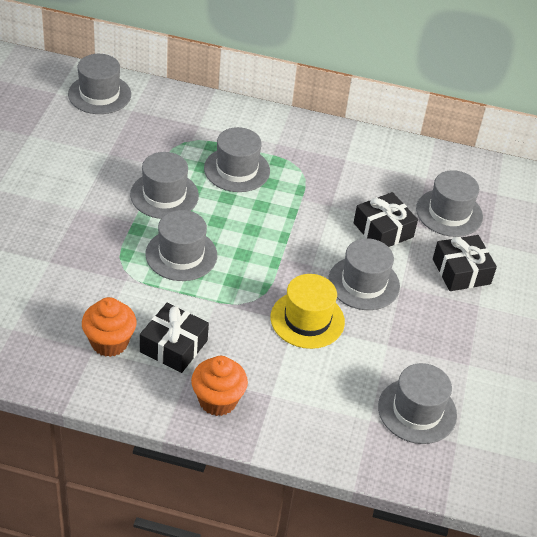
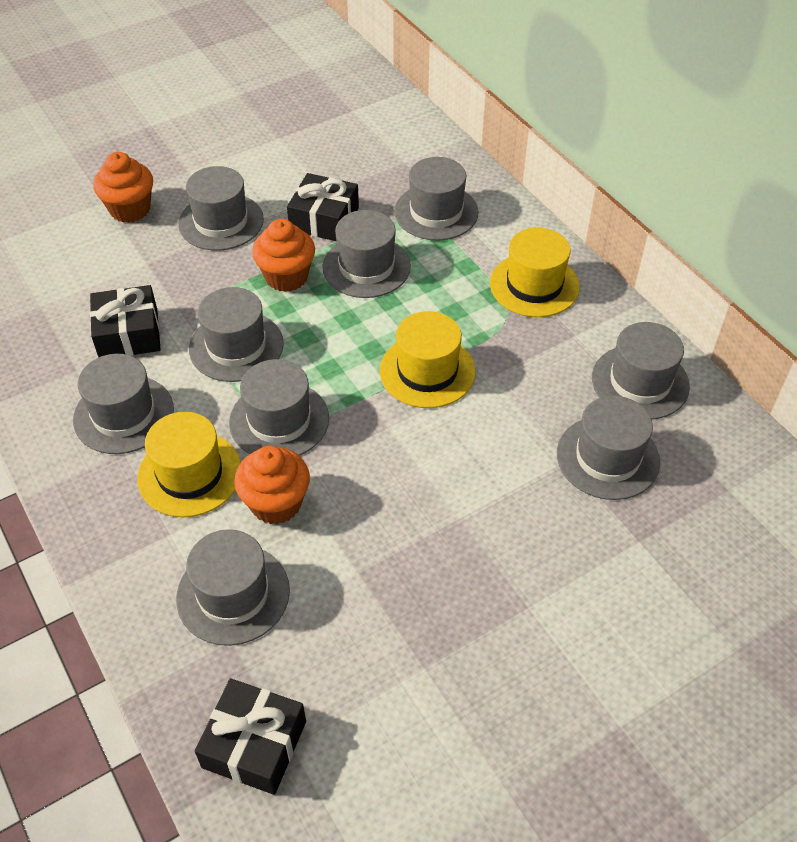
grey hat: 7 -> 9
orange cupcake: 2 -> 3
yellow hat: 1 -> 3

